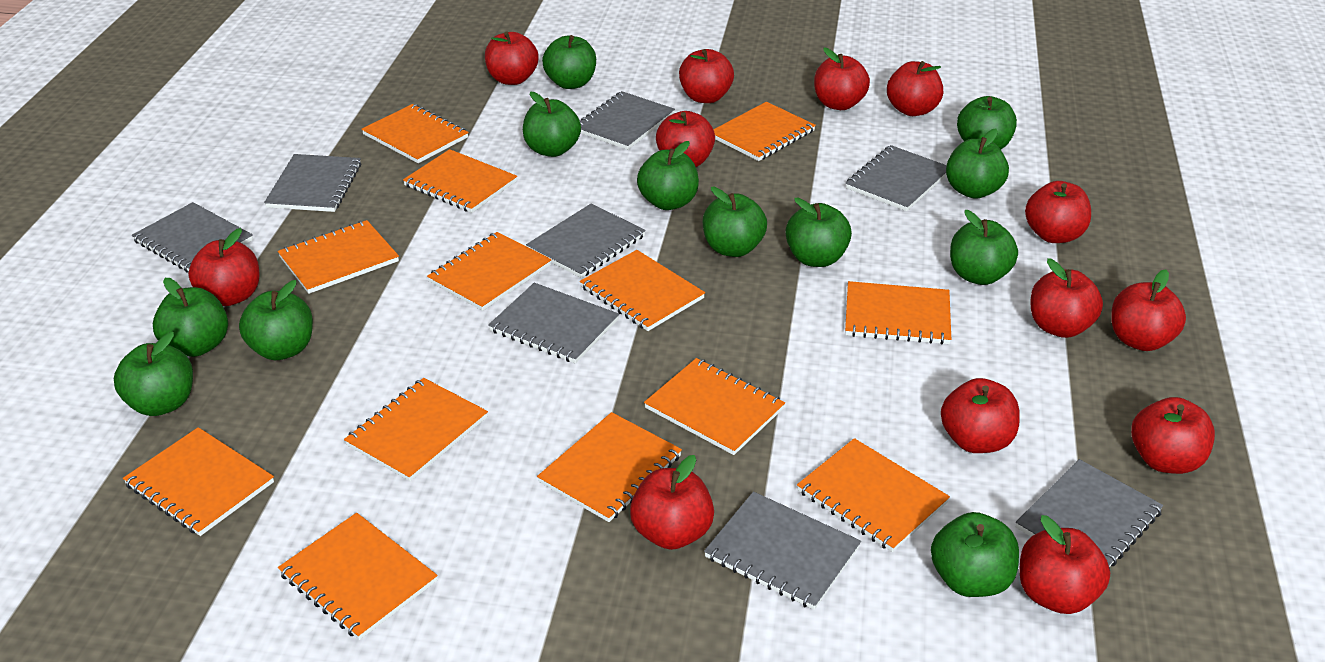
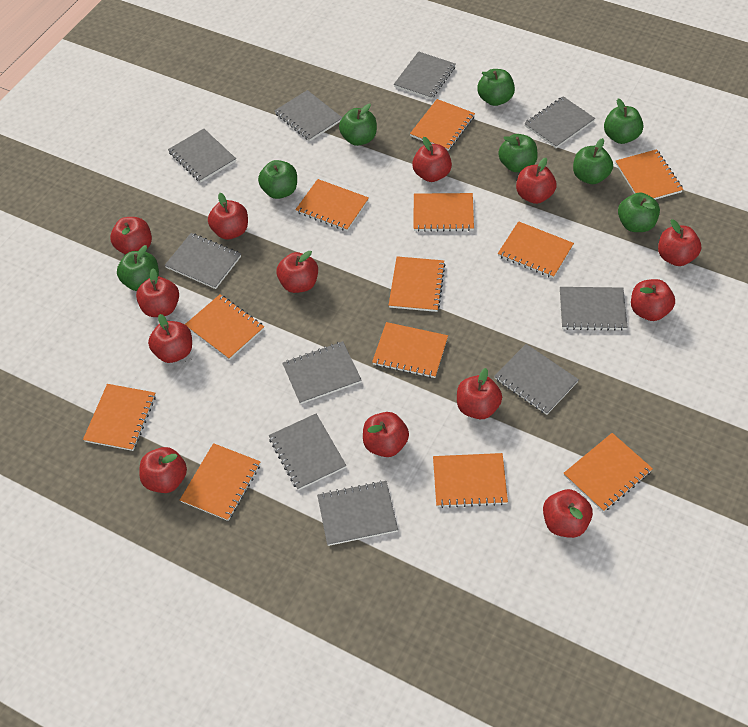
green apple: 12 -> 8
grey notebook: 8 -> 10
orange notebook: 13 -> 12

